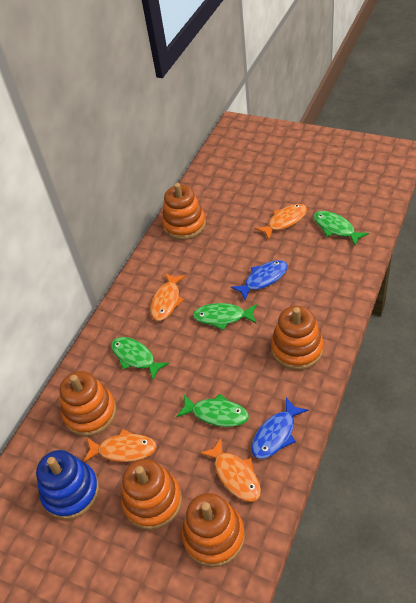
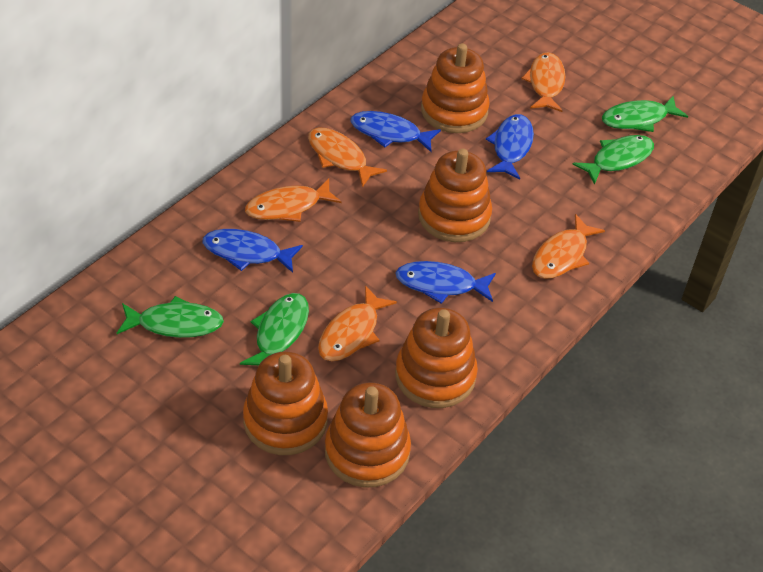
blue fish: 2 -> 4
blue stacking toy: 1 -> 0
orange fish: 4 -> 5

